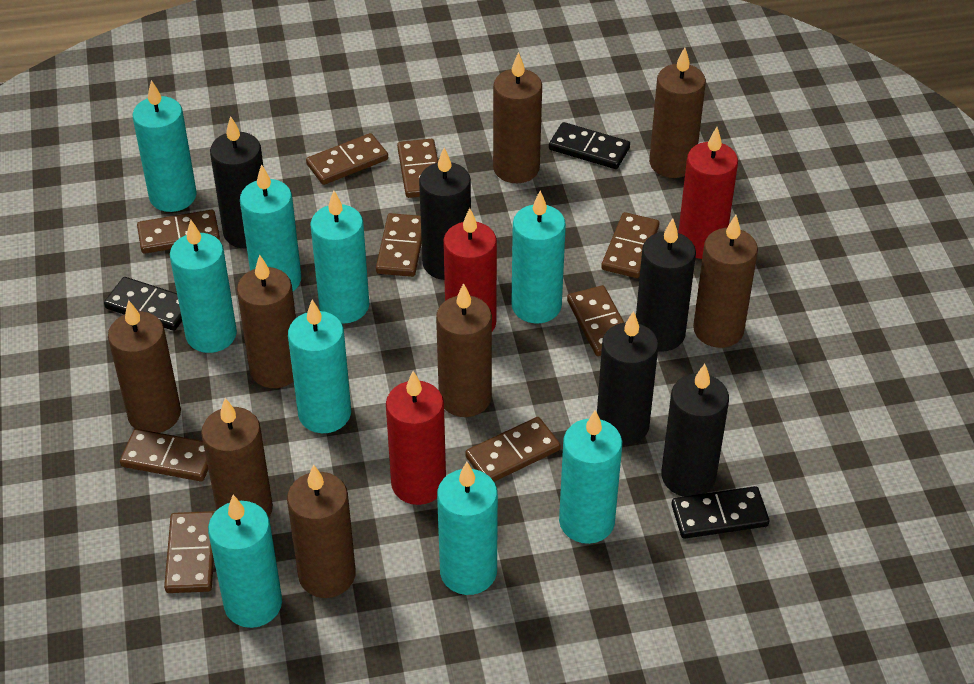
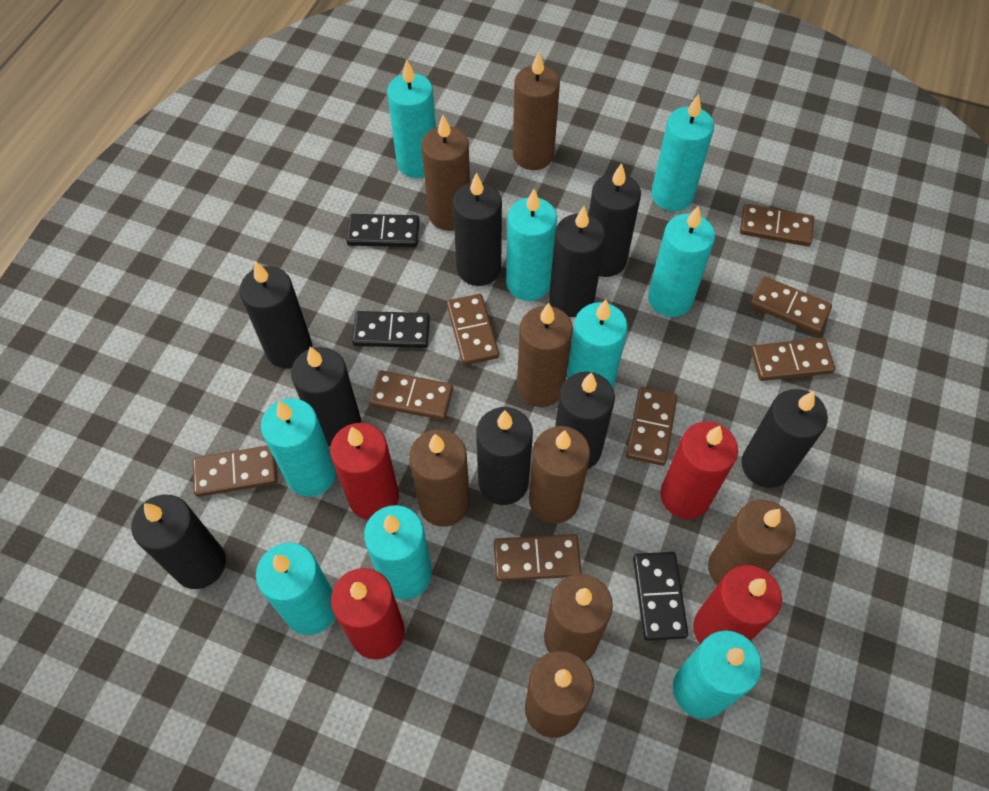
black candle: 5 -> 9
brown domino: 9 -> 8
red candle: 3 -> 4

